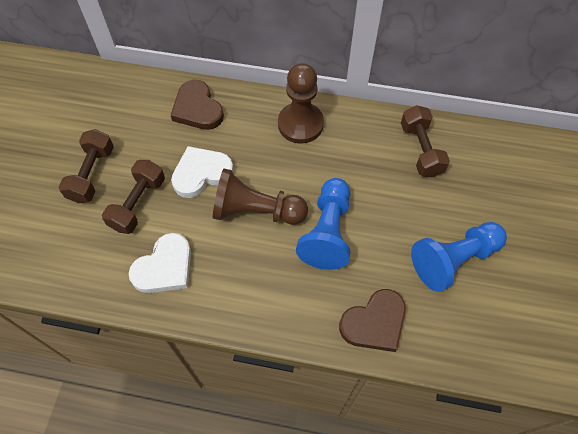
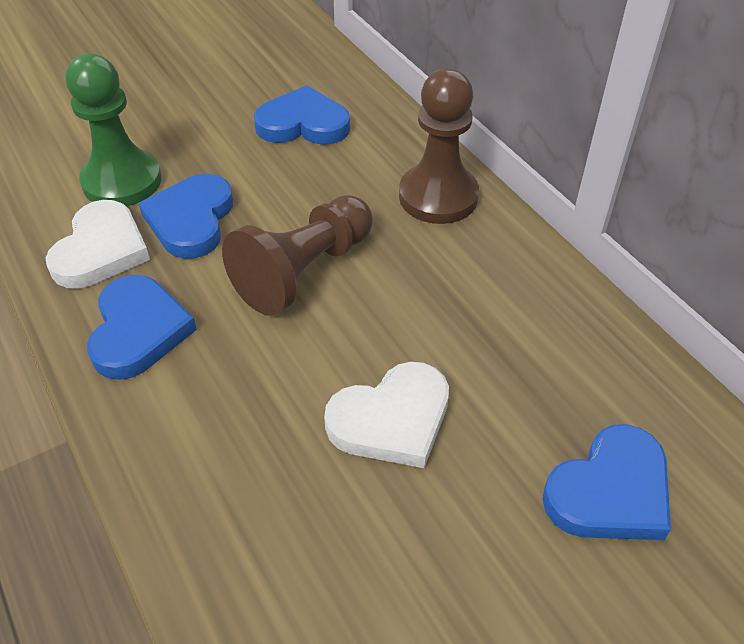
blue heart: 0 -> 4
blue pawn: 2 -> 0
brown dumbbell: 3 -> 0
brown heart: 2 -> 0
green pawn: 0 -> 1

